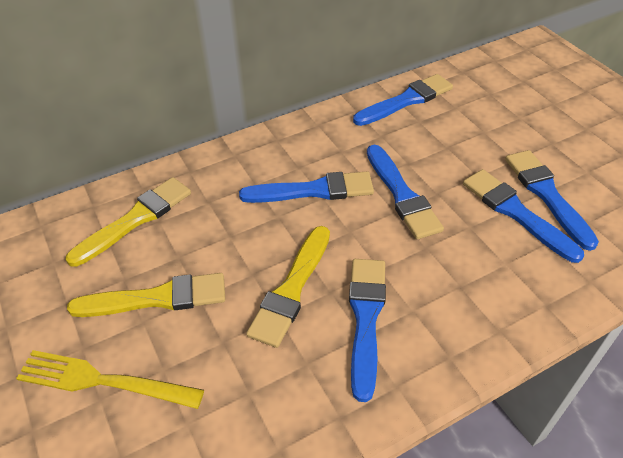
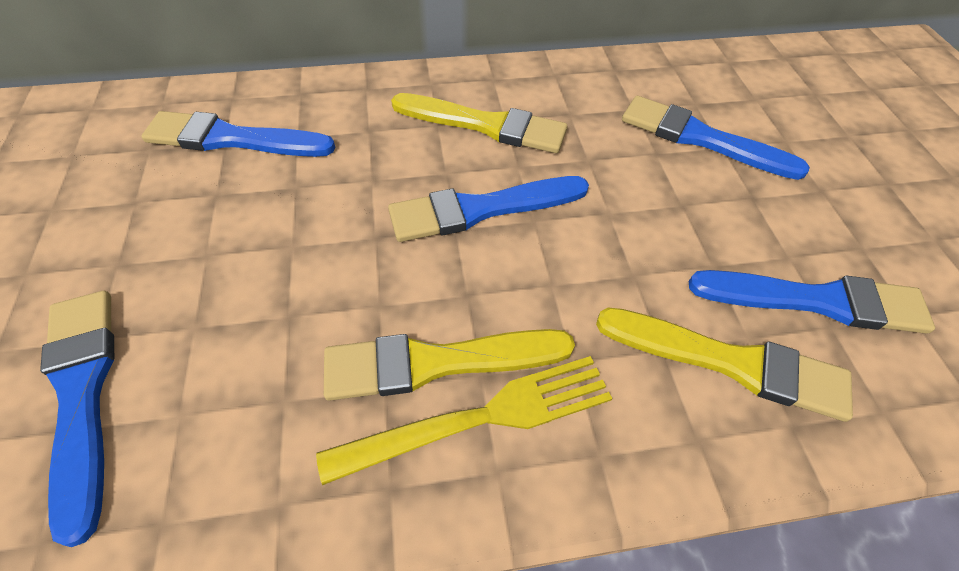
blue brush: 6 -> 5

